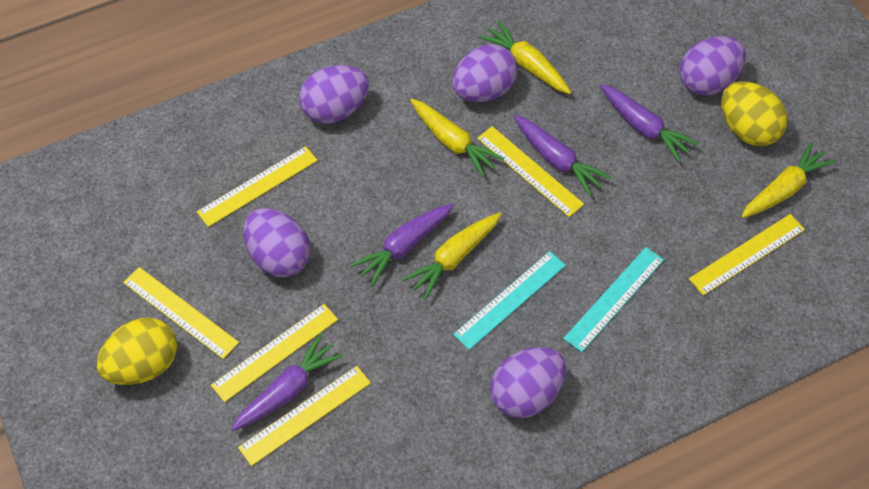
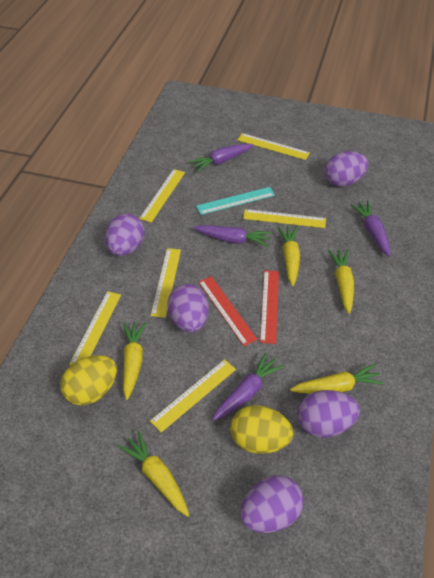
red ruler: 0 -> 2
turquoise ruler: 2 -> 1
yellow carrot: 4 -> 5

